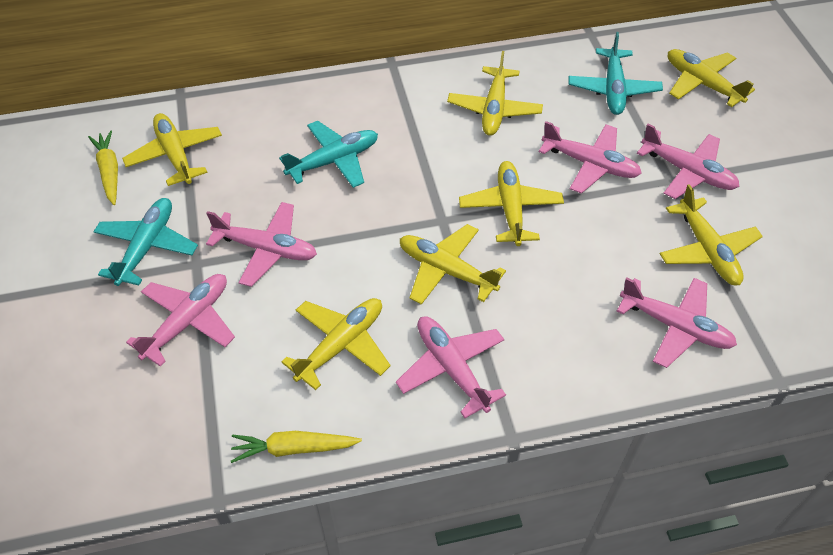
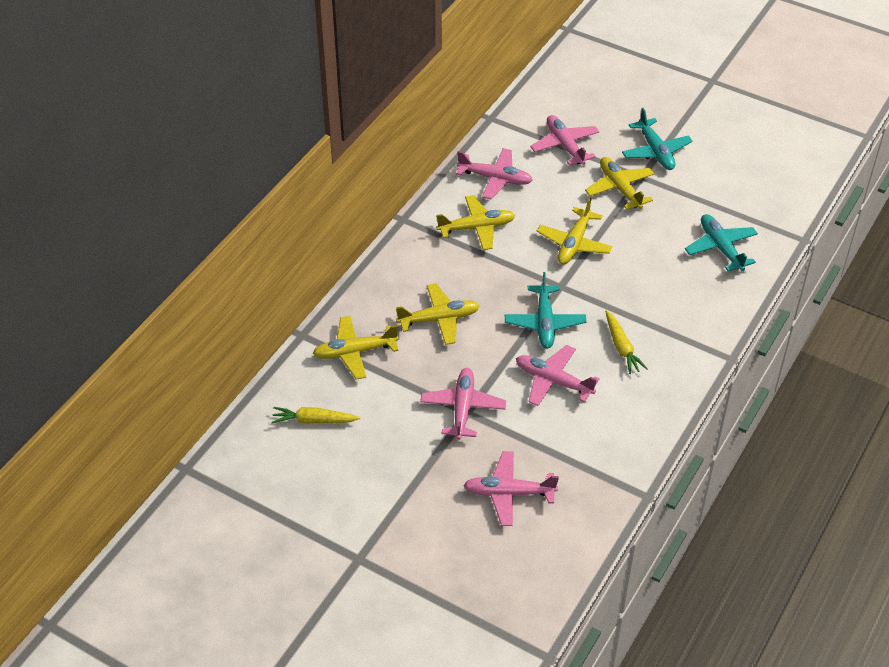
pink plane: 6 -> 5
yellow plane: 7 -> 5

